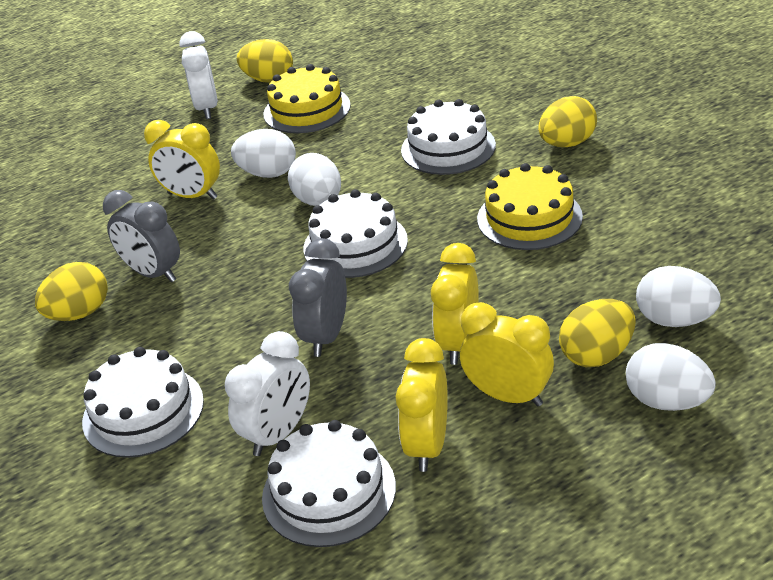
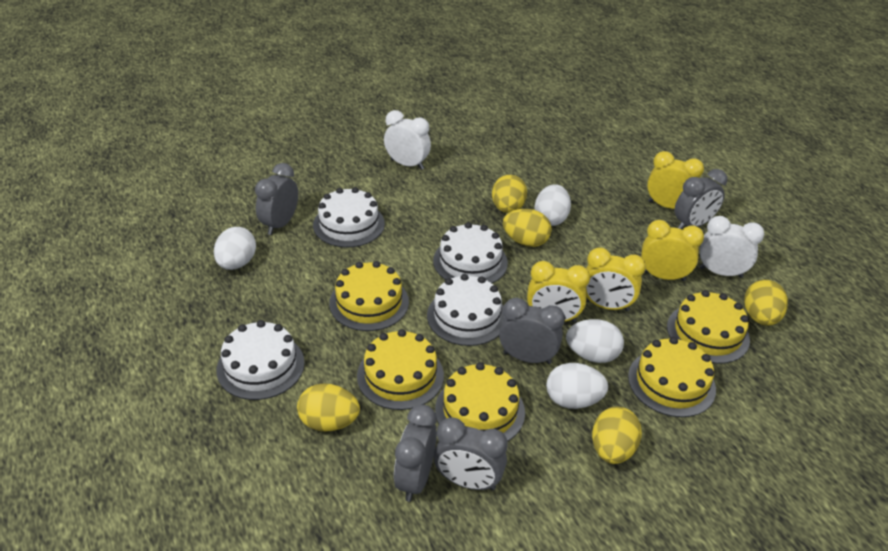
grey clock: 2 -> 5
yellow cake: 2 -> 5
yellow egg: 4 -> 5

